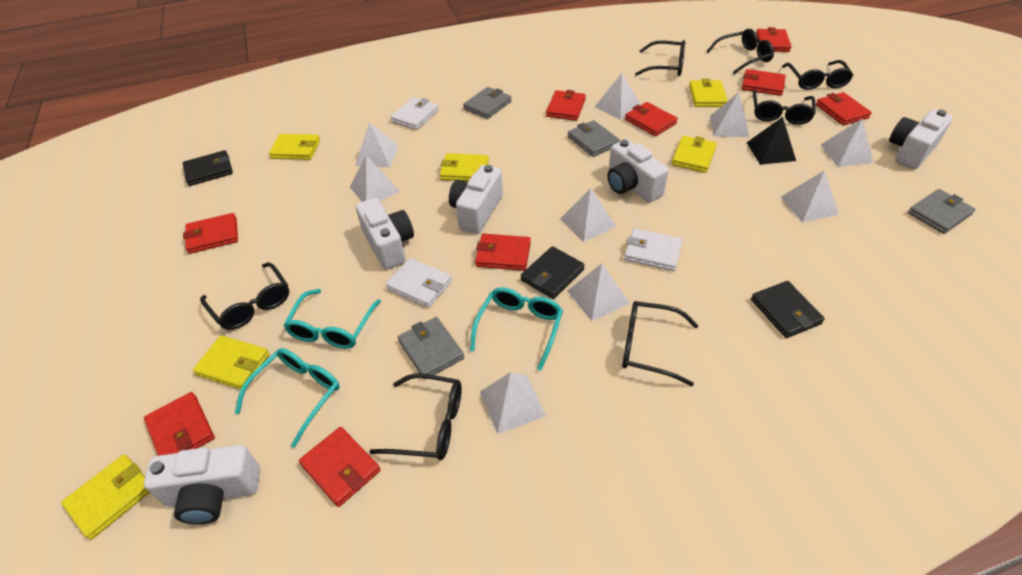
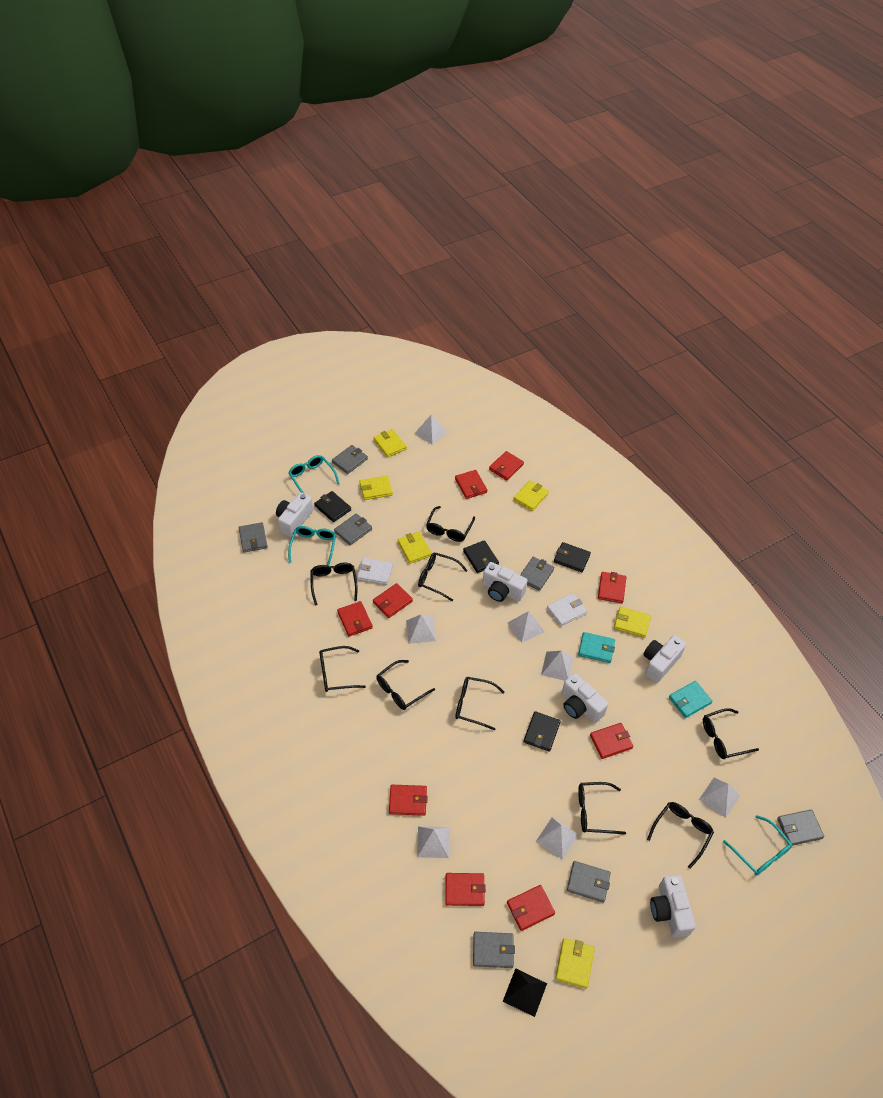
black glasses: 7 -> 9
black wallet: 3 -> 4
grey wallet: 4 -> 7
turquoise wallet: 0 -> 2
white pyramid: 9 -> 7
white wallet: 3 -> 2

